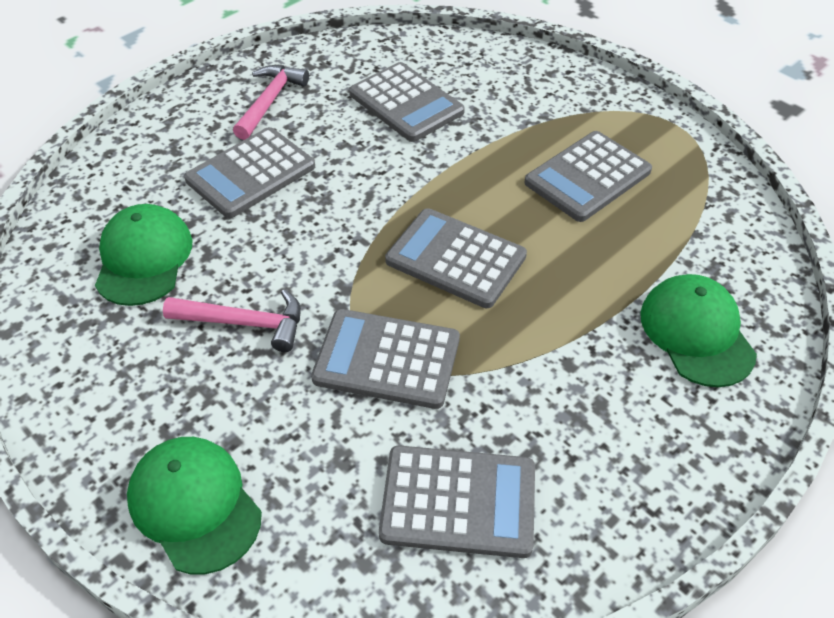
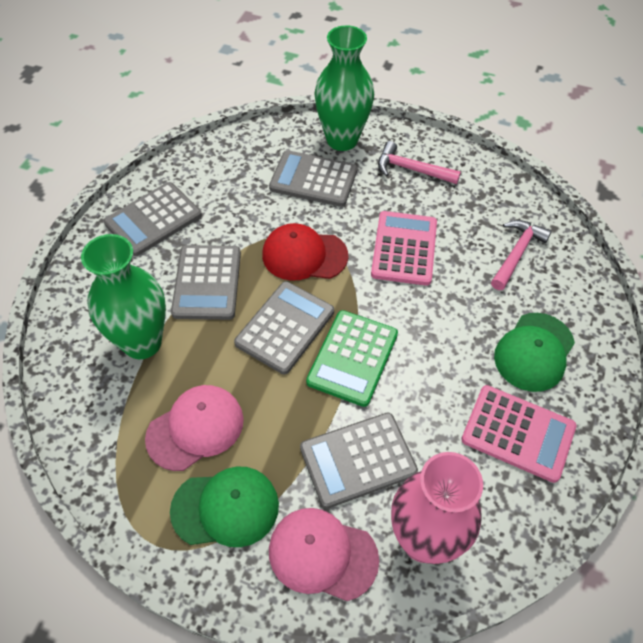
green calculator: 0 -> 1
green cap: 3 -> 2
green vase: 0 -> 2
grey calculator: 6 -> 5
pink calculator: 0 -> 2
pink cap: 0 -> 2
pink vase: 0 -> 1
red cap: 0 -> 1

